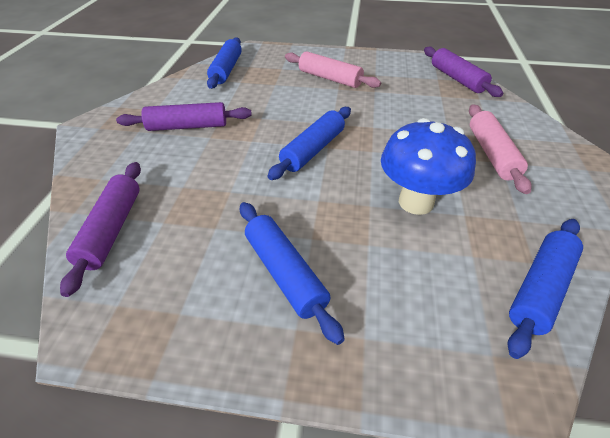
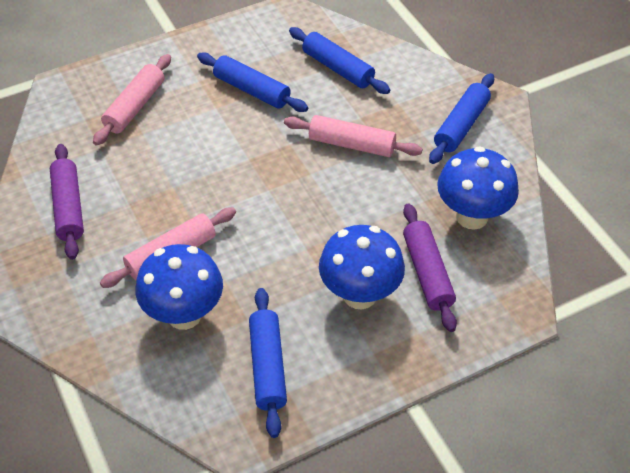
blue mushroom: 1 -> 3
pink rolling pin: 2 -> 3
purple rolling pin: 3 -> 2

